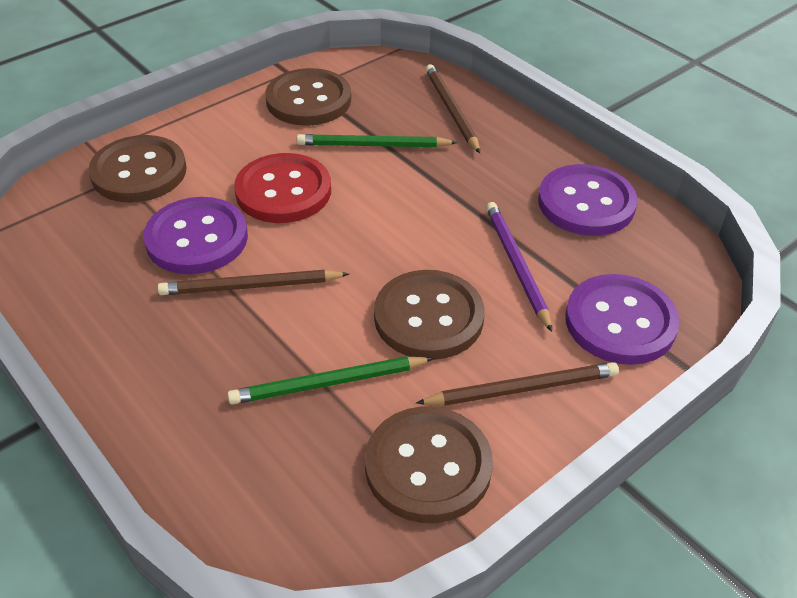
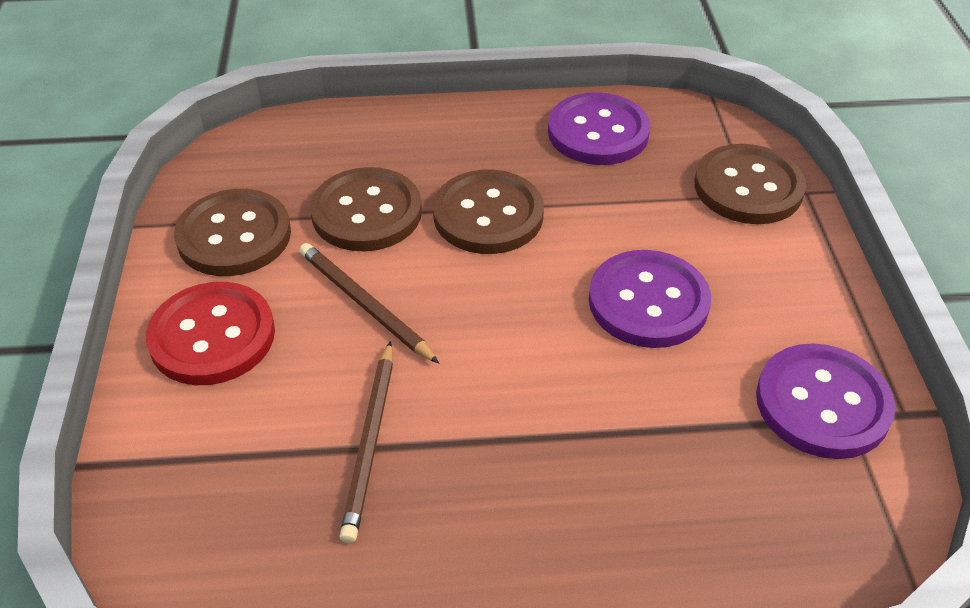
brown pencil: 3 -> 2
green pencil: 2 -> 0
purple pencil: 1 -> 0

